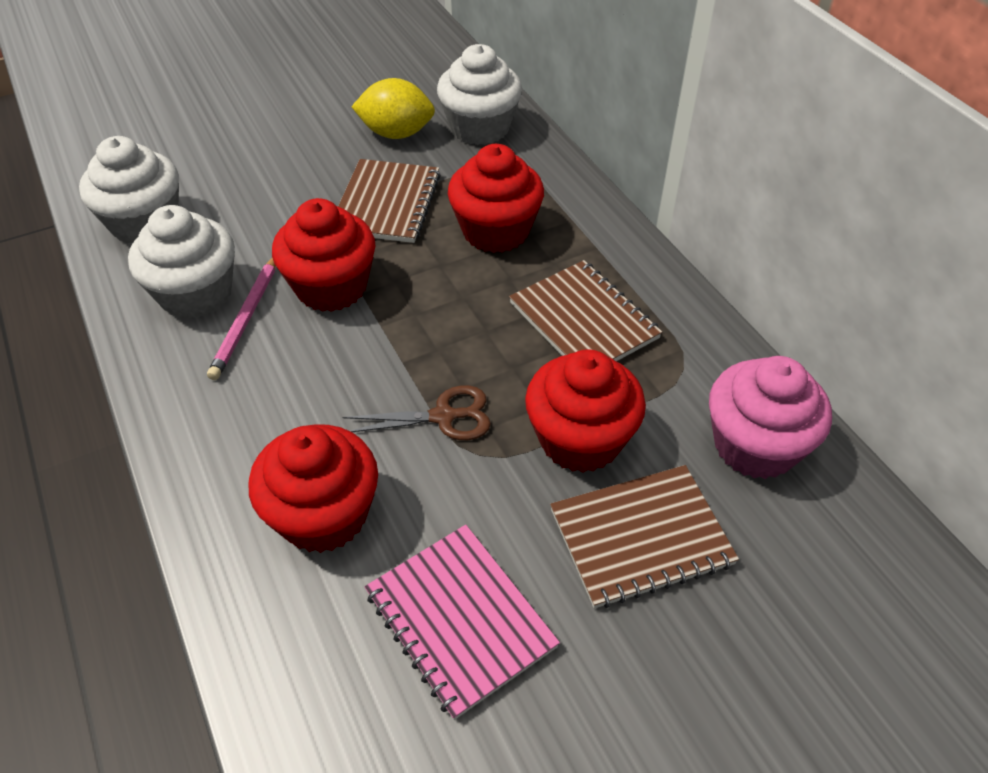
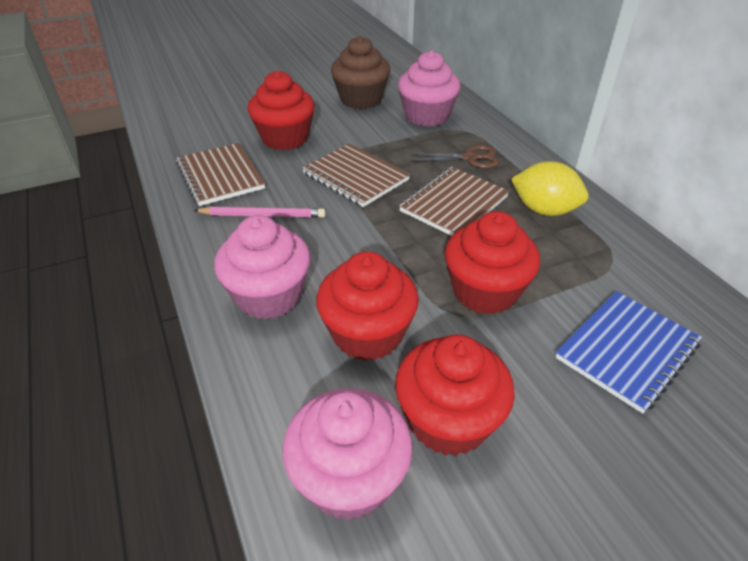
blue notebook: 0 -> 1
brown cupcake: 0 -> 1
pink cupcake: 1 -> 3
pink notebook: 1 -> 0
white cupcake: 3 -> 0

